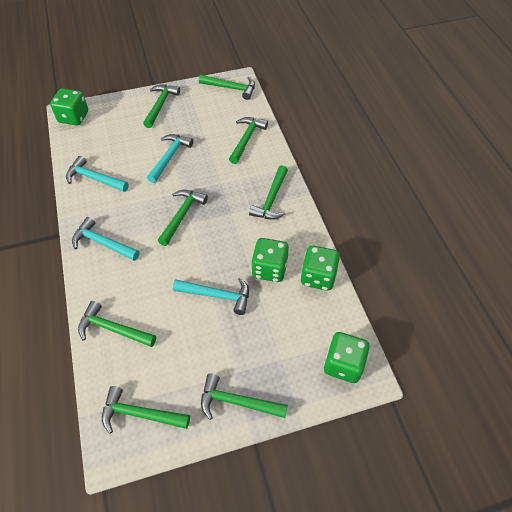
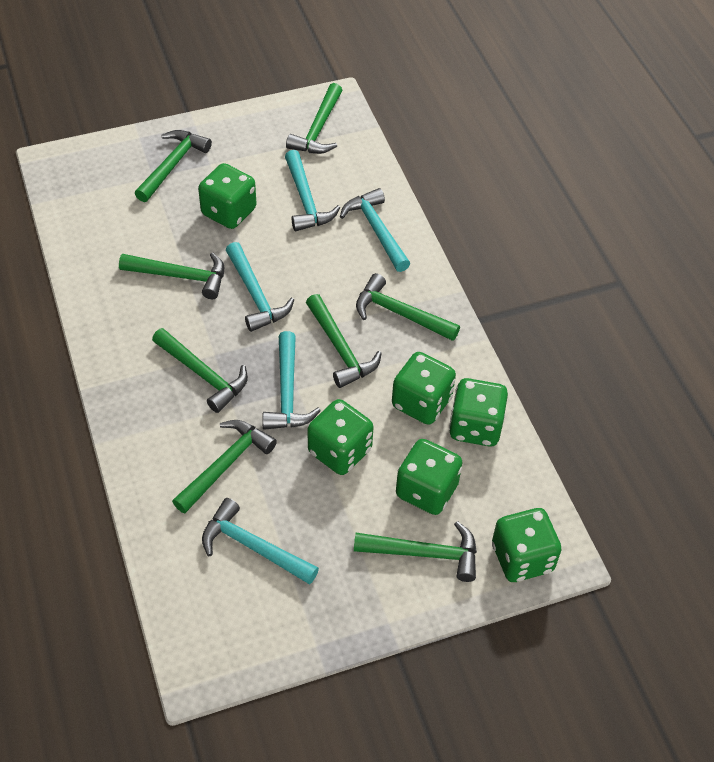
green dice: 4 -> 6
turquoise hammer: 4 -> 5

